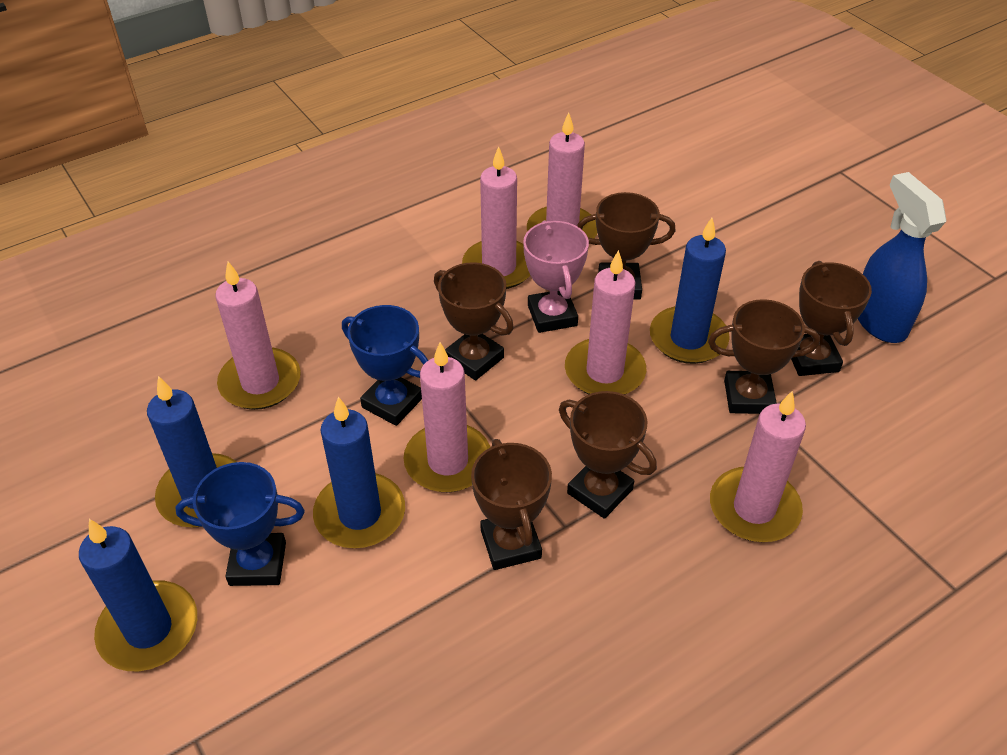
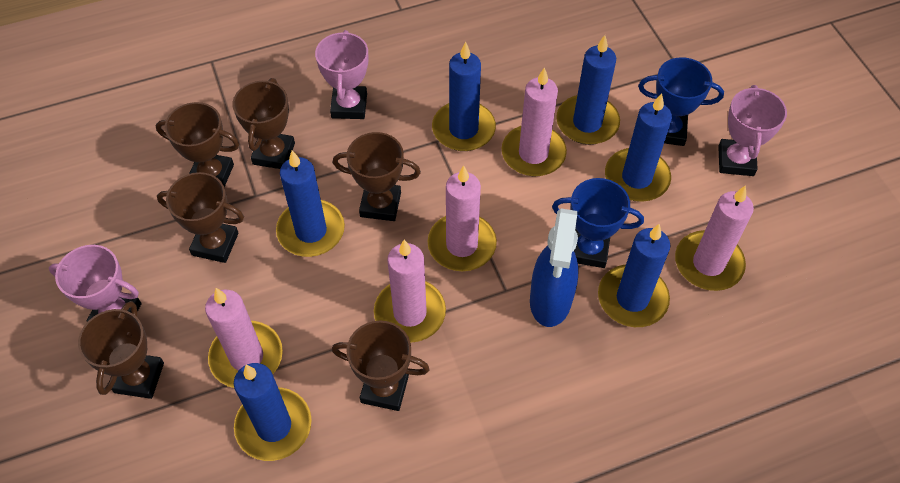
blue candle: 4 -> 6
pink candle: 6 -> 5
pink trophy: 1 -> 3

